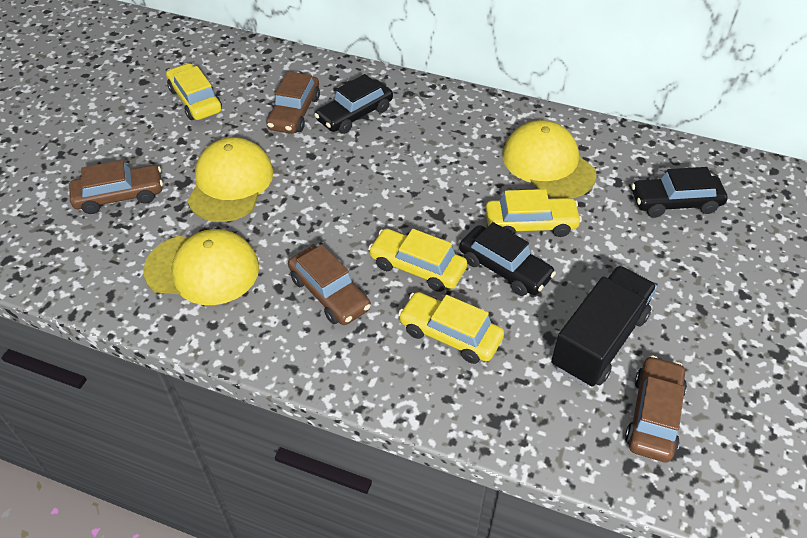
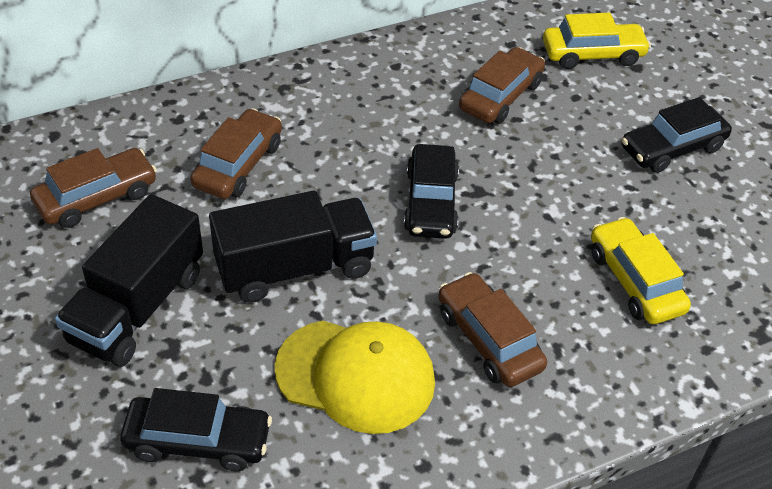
black truck: 1 -> 2
yellow cap: 3 -> 1
yellow car: 4 -> 2

